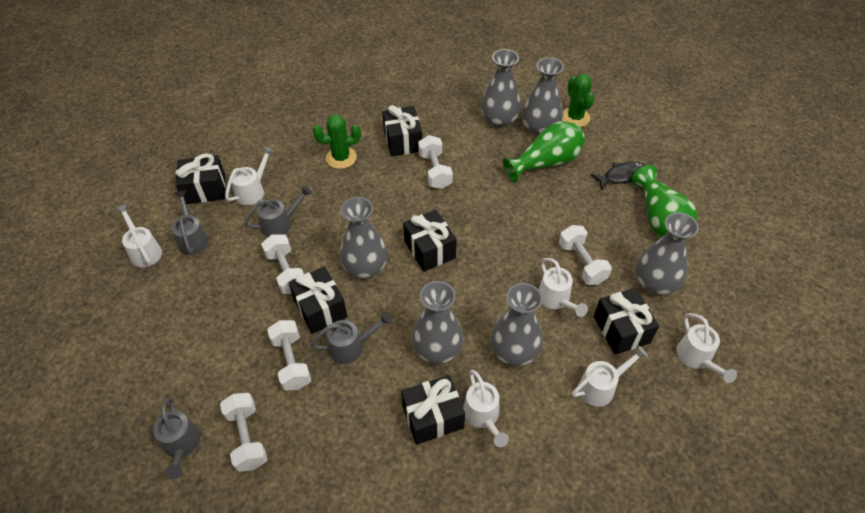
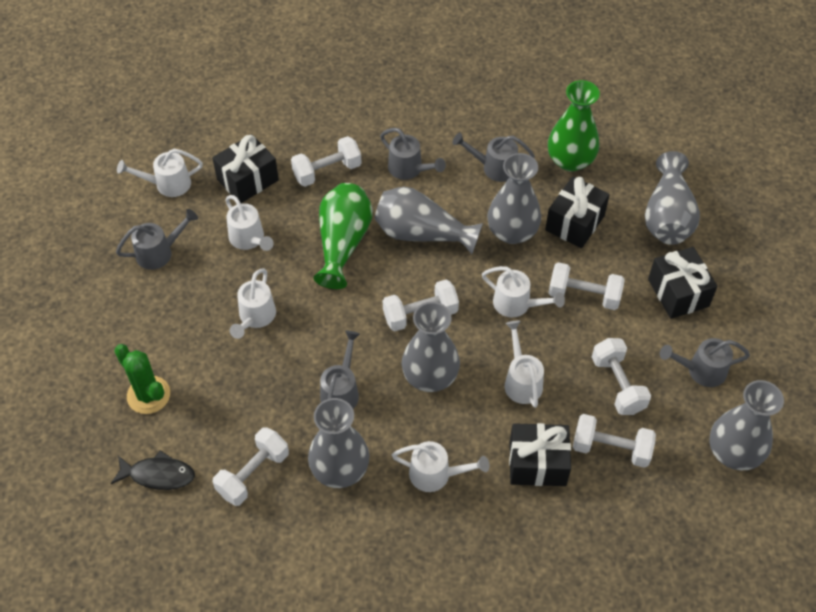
black gift: 6 -> 4
green cactus: 2 -> 1
grey watering can: 4 -> 5
white dumbbell: 5 -> 6

